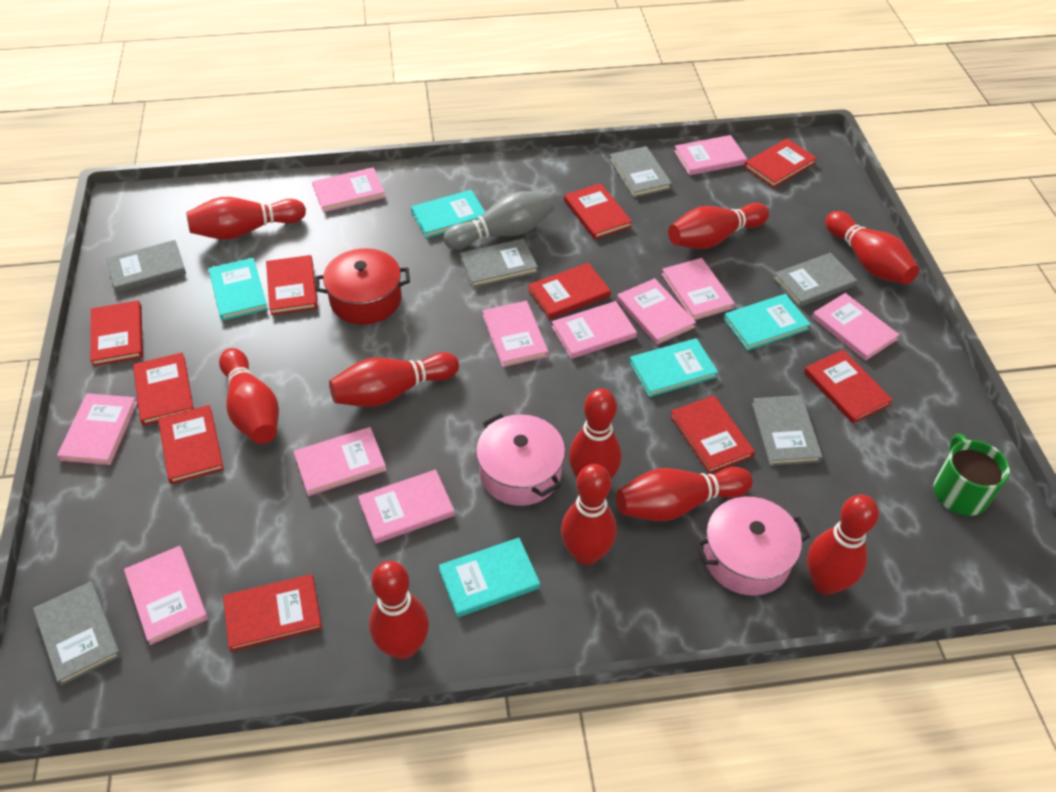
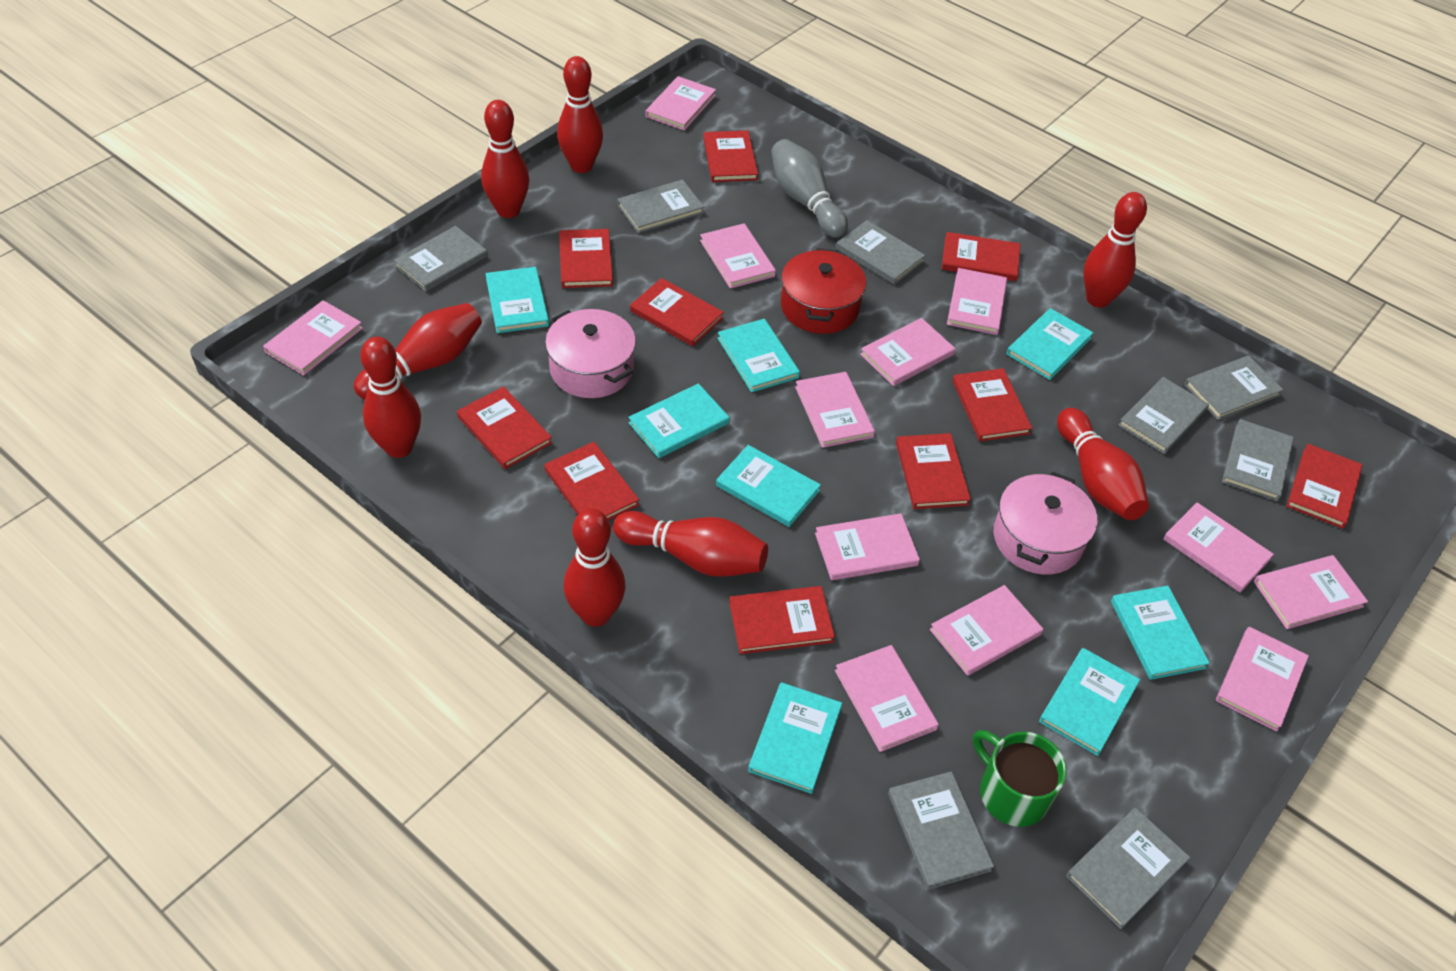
grey book: 6 -> 8
pink book: 11 -> 12
red bowling pin: 10 -> 8
turquoise book: 5 -> 8

